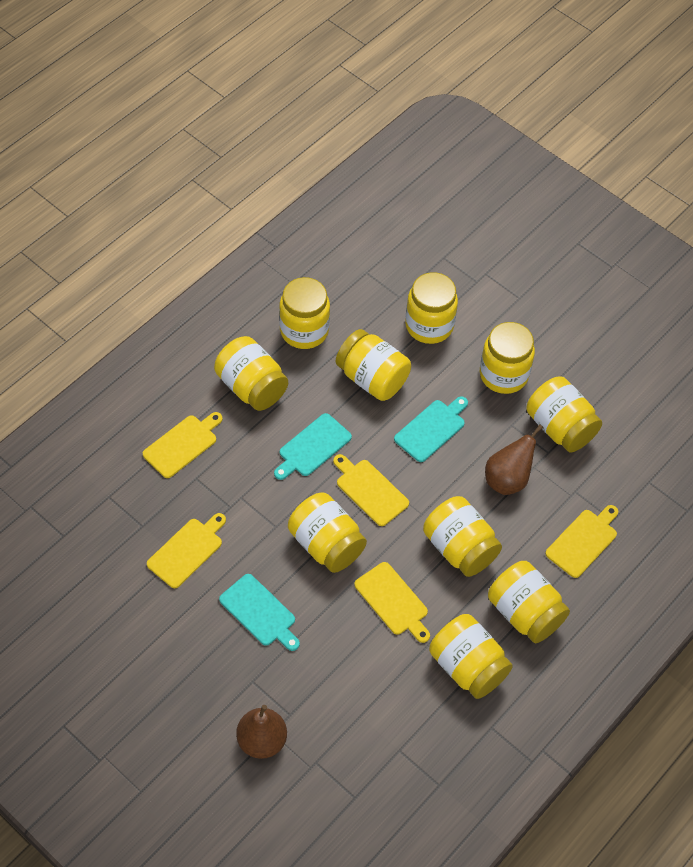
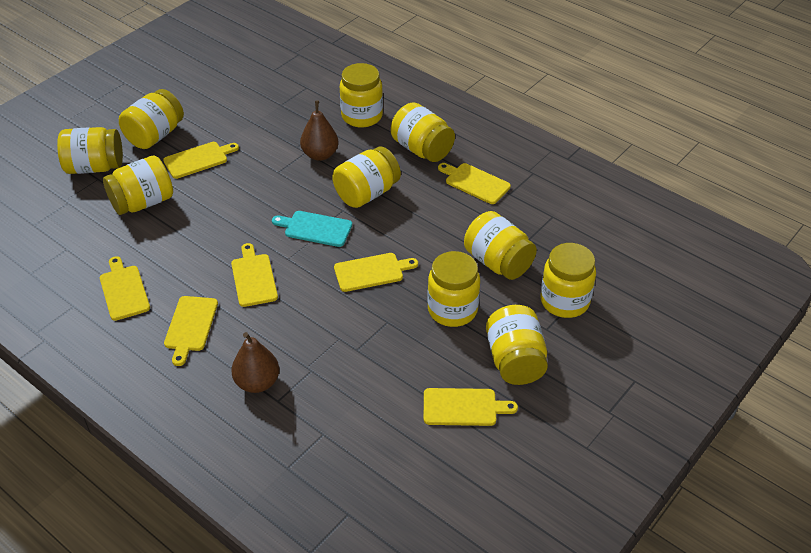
turquoise cutting board: 3 -> 1
yellow cutting board: 5 -> 7

